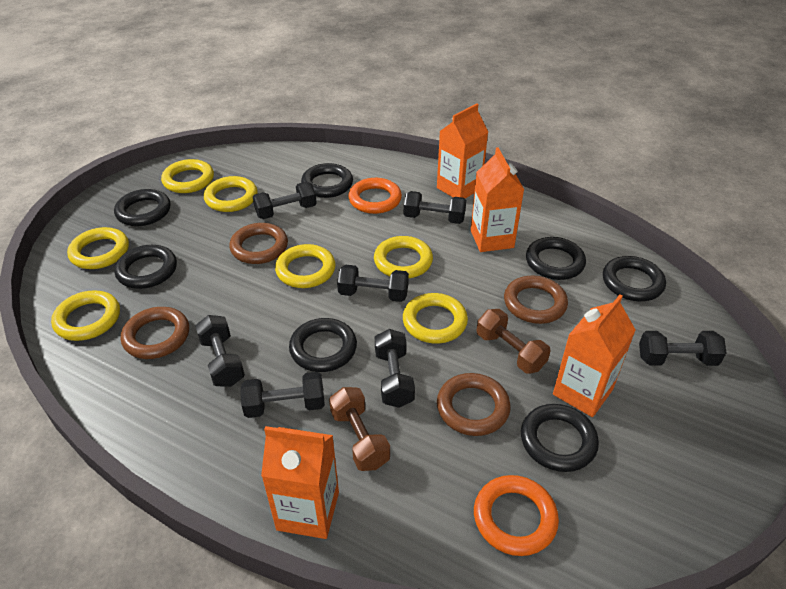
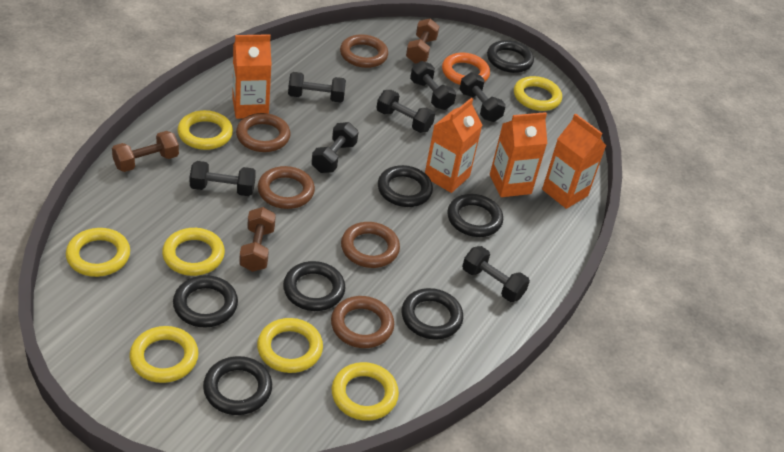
brown dumbbell: 2 -> 3
brown ring: 4 -> 5
orange ring: 2 -> 1

